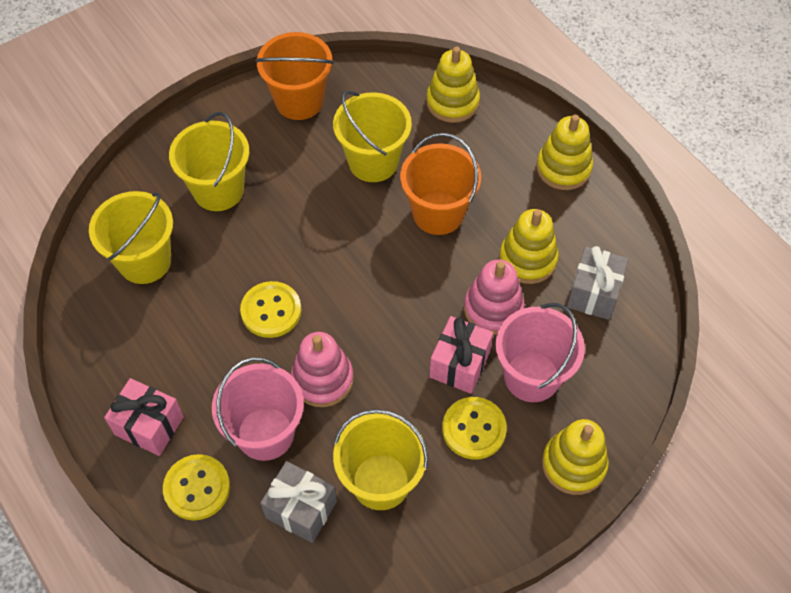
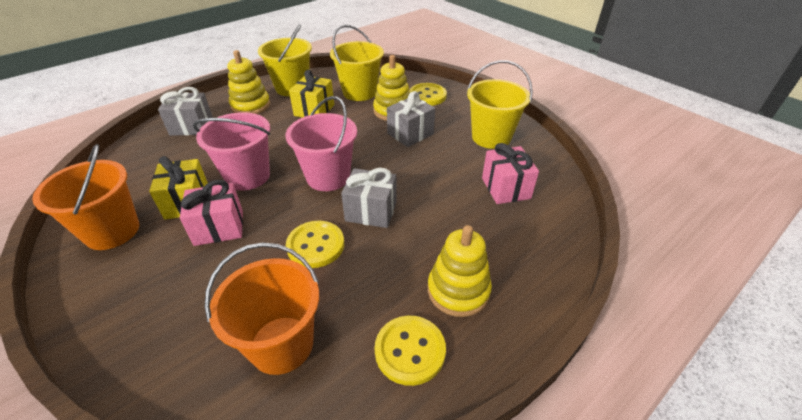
grey gift: 2 -> 3
pink stacking toy: 2 -> 0
yellow bucket: 4 -> 3
yellow gift: 0 -> 2
yellow stacking toy: 4 -> 3

